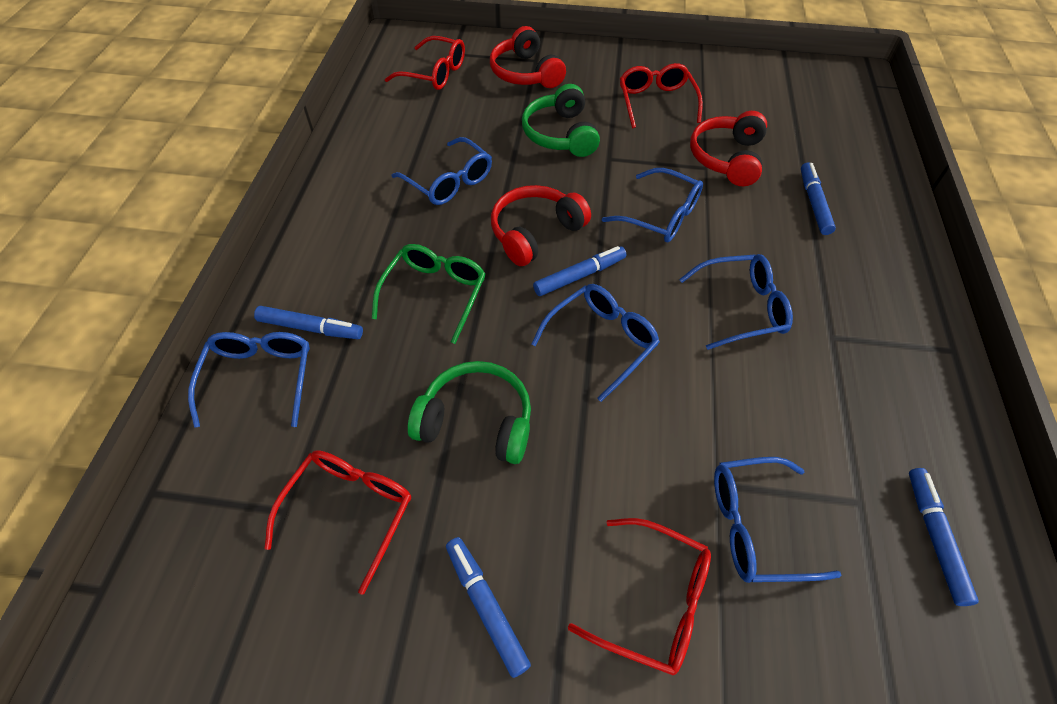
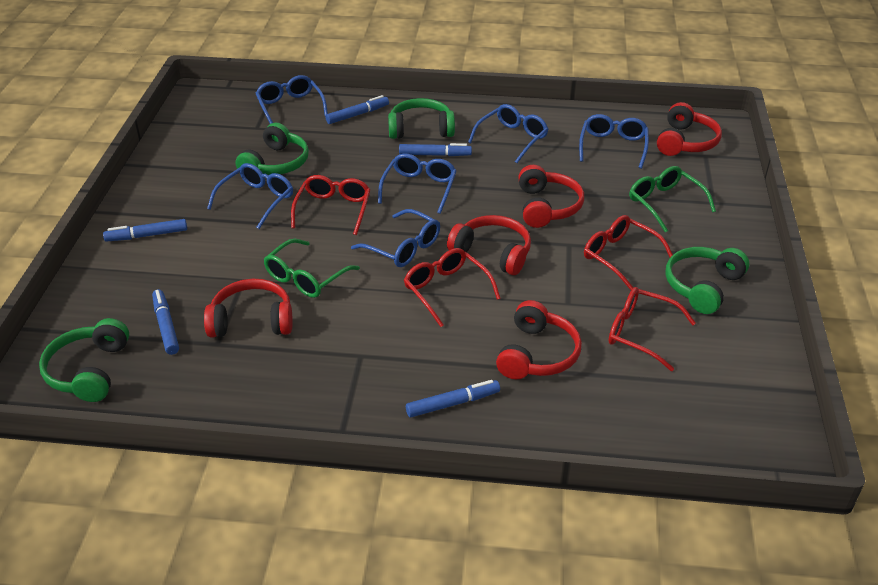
green glasses: 1 -> 2
green headphones: 2 -> 4
red headphones: 3 -> 5

